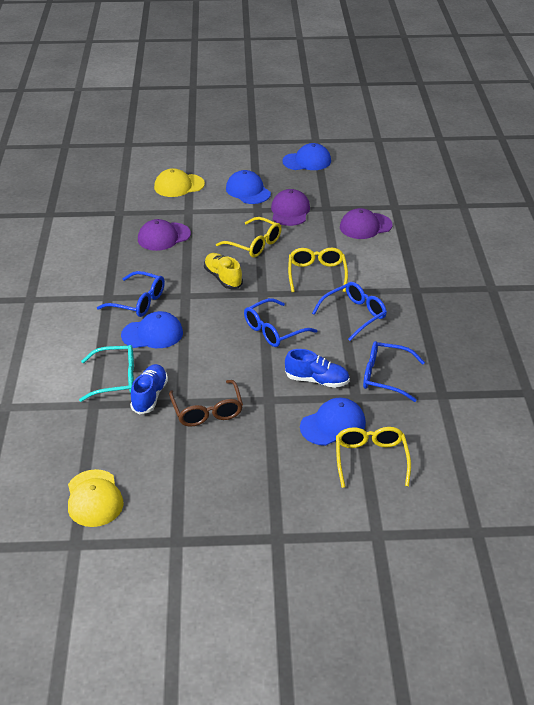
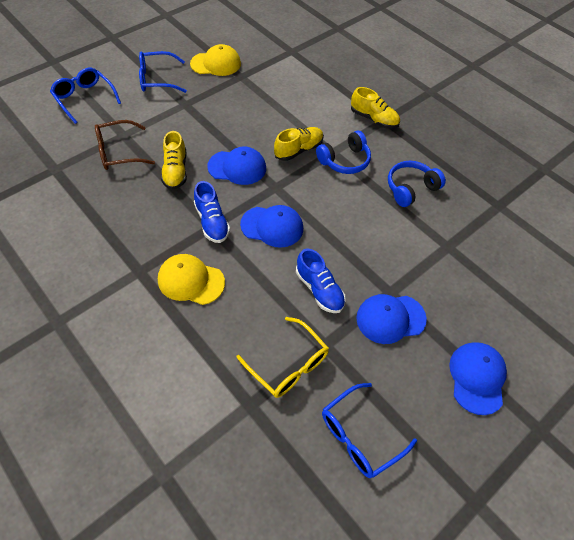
blue glasses: 4 -> 3
blue headphones: 0 -> 2
purple cap: 3 -> 0
turquoise glasses: 1 -> 0
yellow glasses: 3 -> 1
yellow shoe: 1 -> 3

